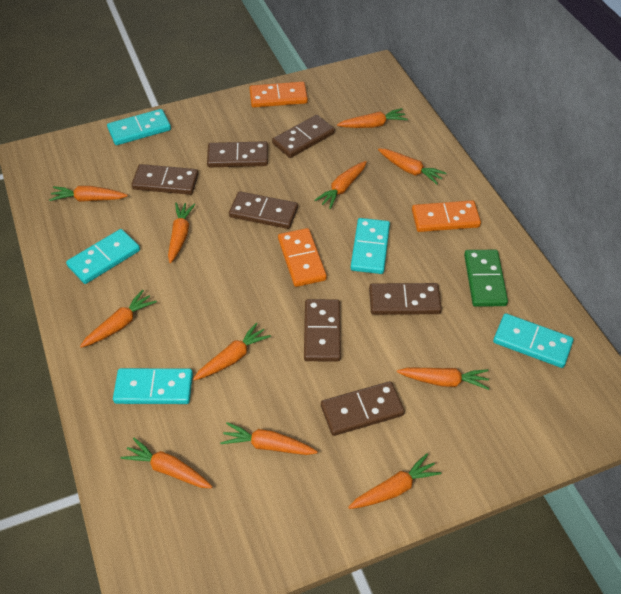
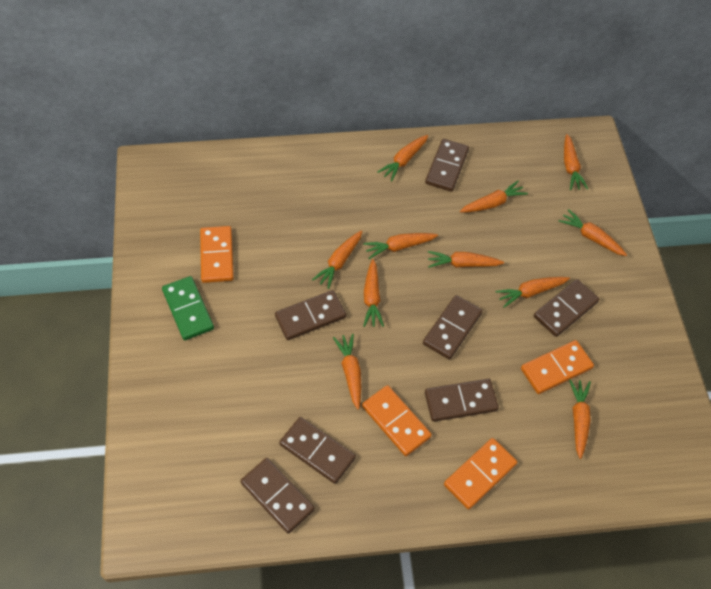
orange domino: 3 -> 4
turquoise domino: 5 -> 0

